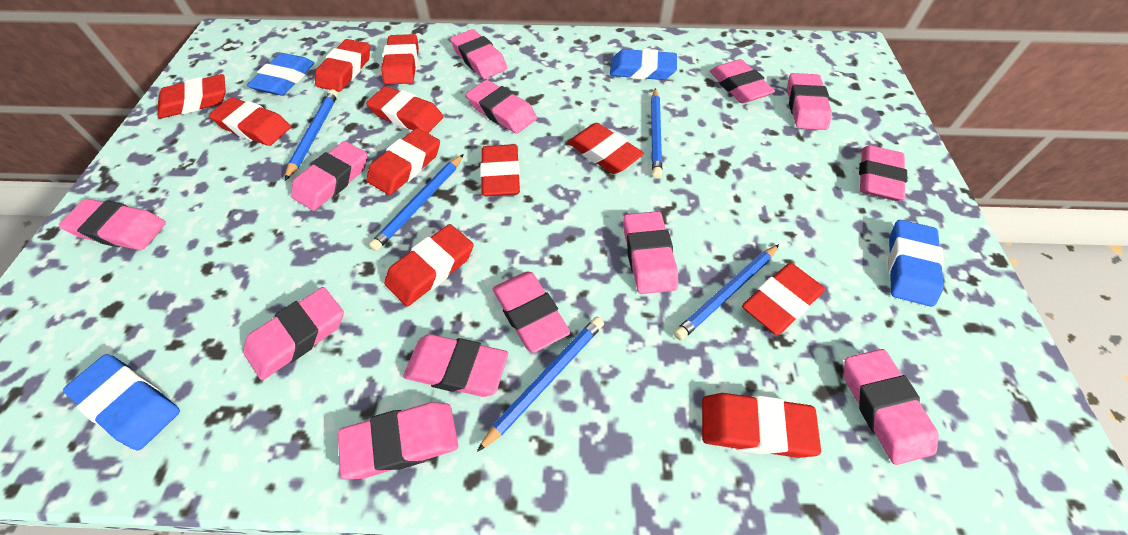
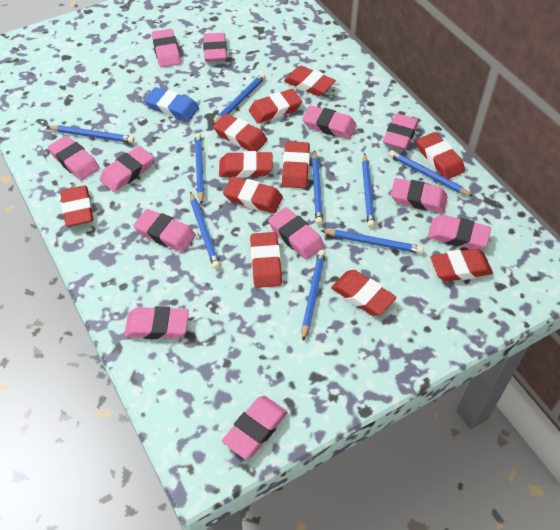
blue eraser: 4 -> 1
blue pencil: 5 -> 9
pink eraser: 13 -> 12

